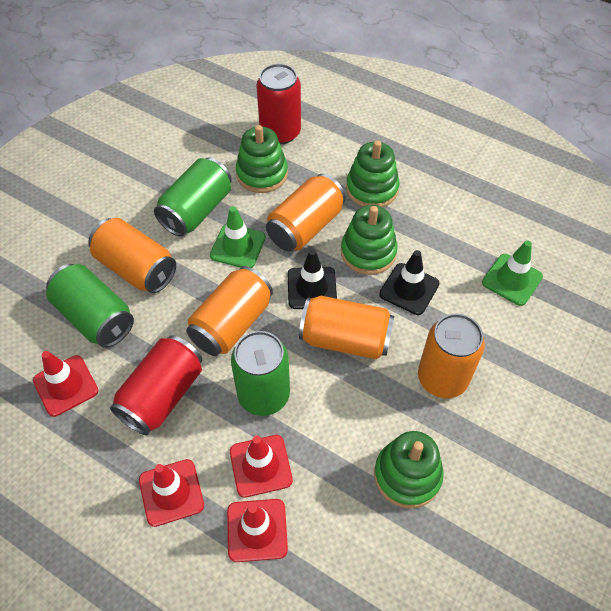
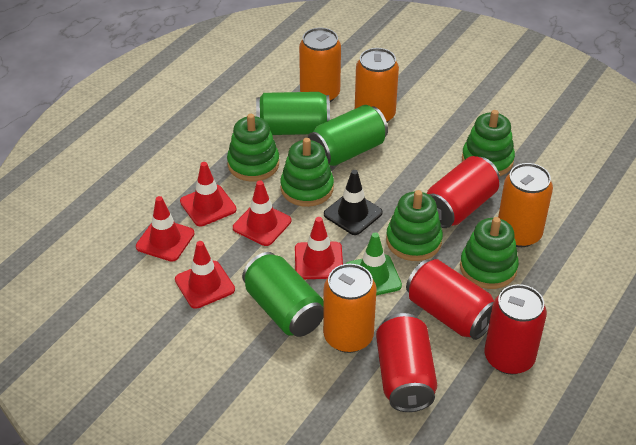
black traffic cone: 2 -> 1
green stacking toy: 4 -> 5
green traffic cone: 2 -> 1
orange can: 5 -> 4
red can: 2 -> 4
red traffic cone: 4 -> 5

